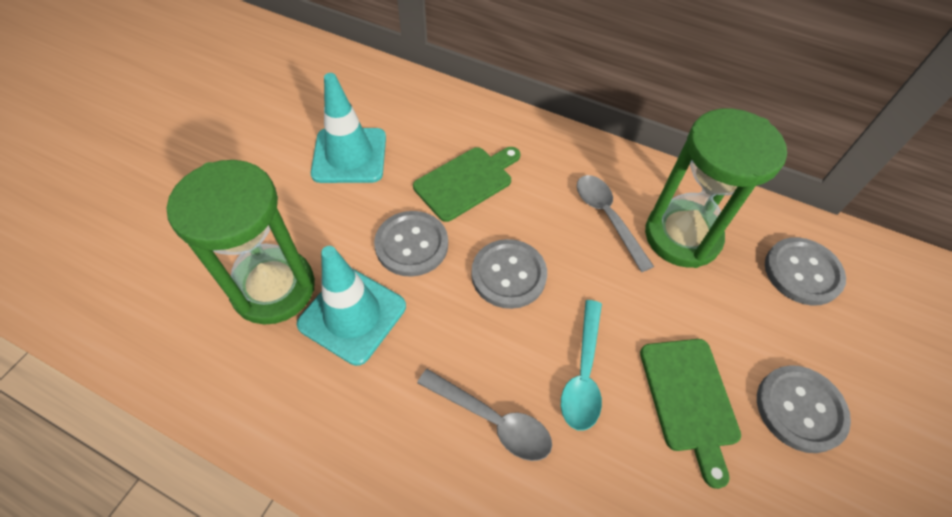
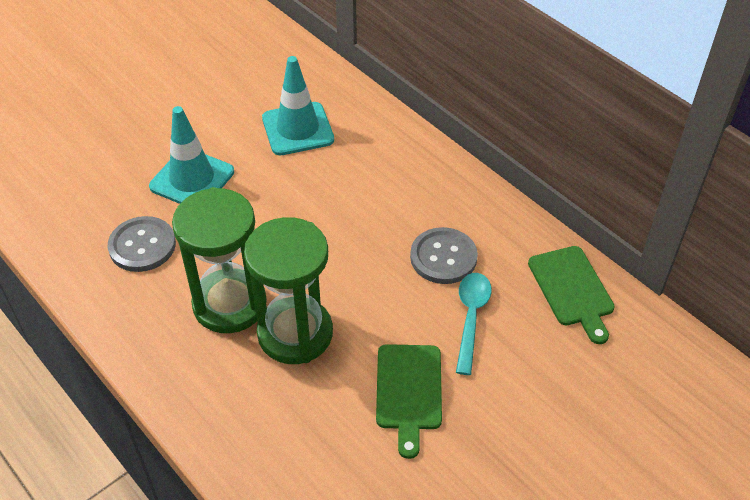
grey button: 4 -> 2
grey spoon: 2 -> 0

